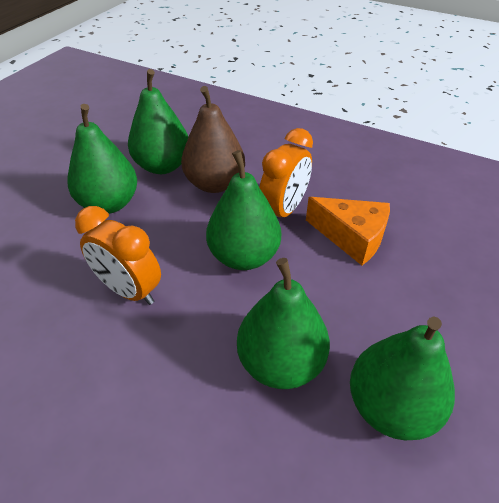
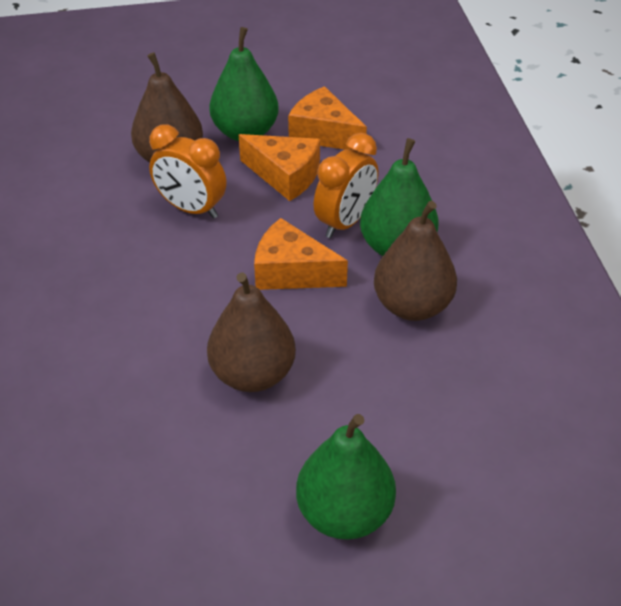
brown pear: 1 -> 3
green pear: 5 -> 3
orange cheese: 1 -> 3

